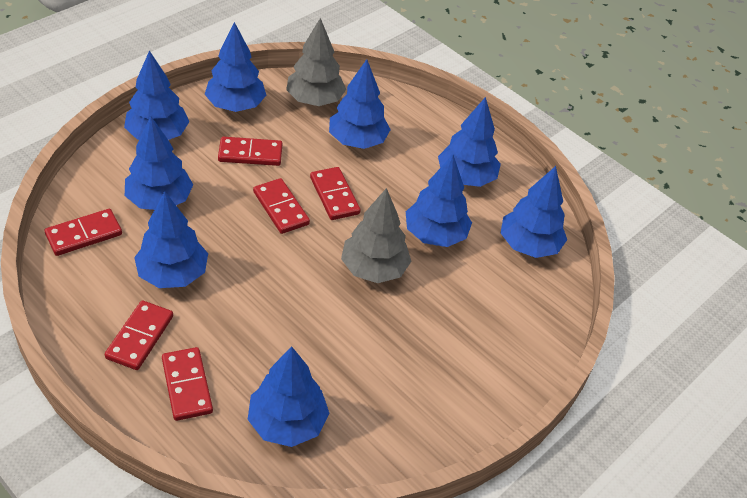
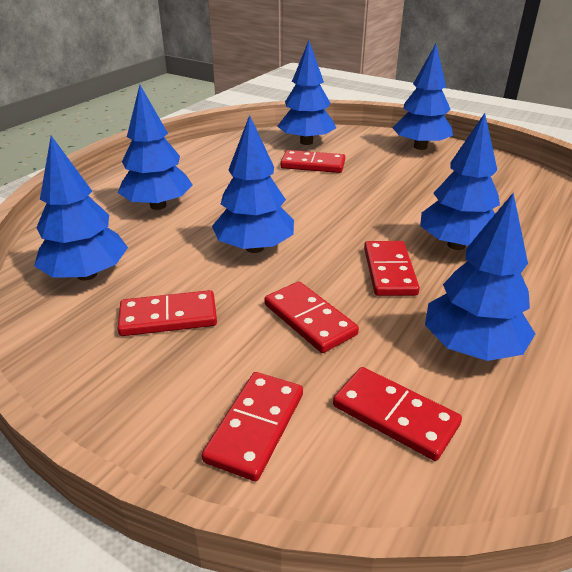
blue tree: 9 -> 7
grey tree: 2 -> 0

